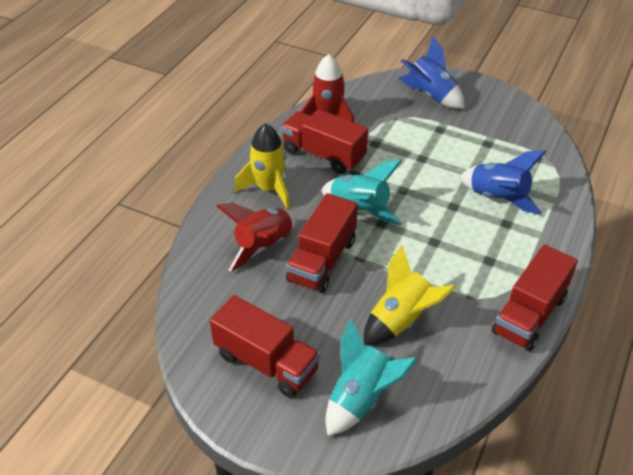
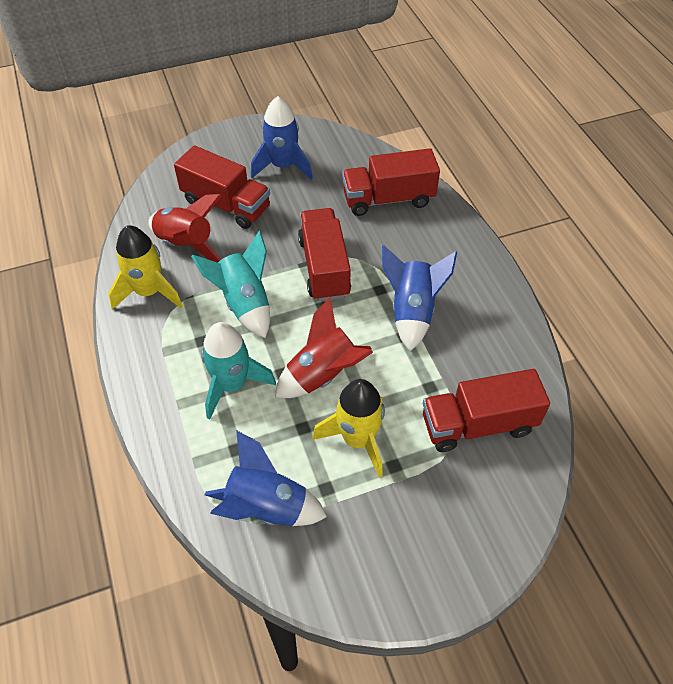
blue rocket: 2 -> 3

